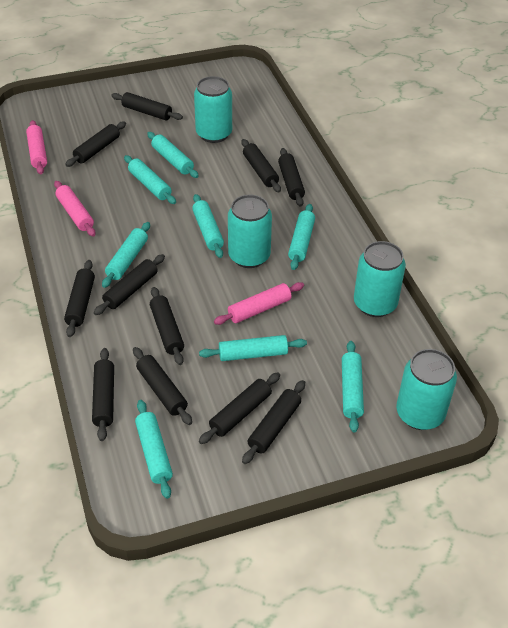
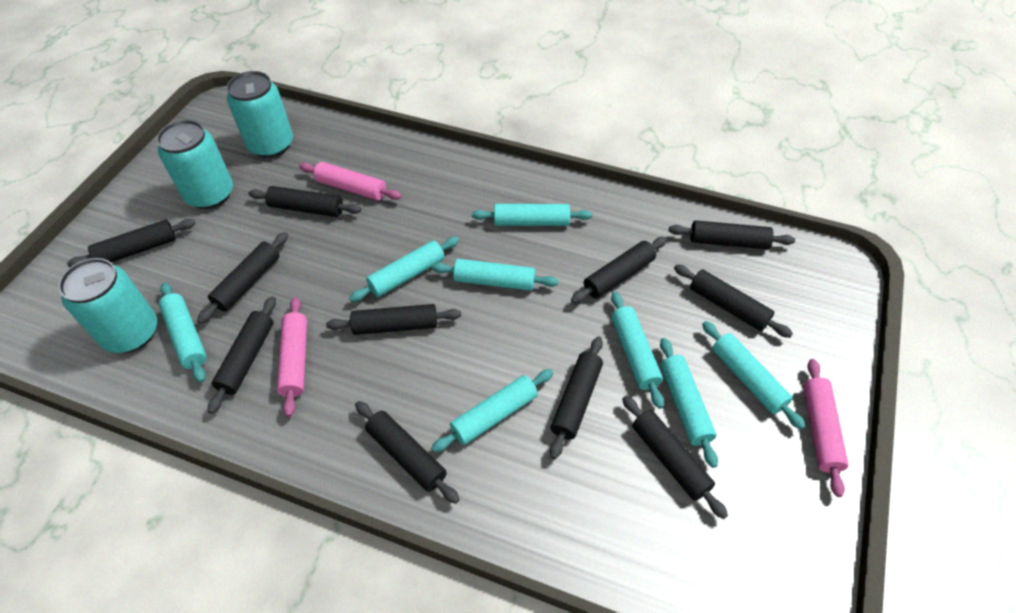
turquoise can: 4 -> 3

